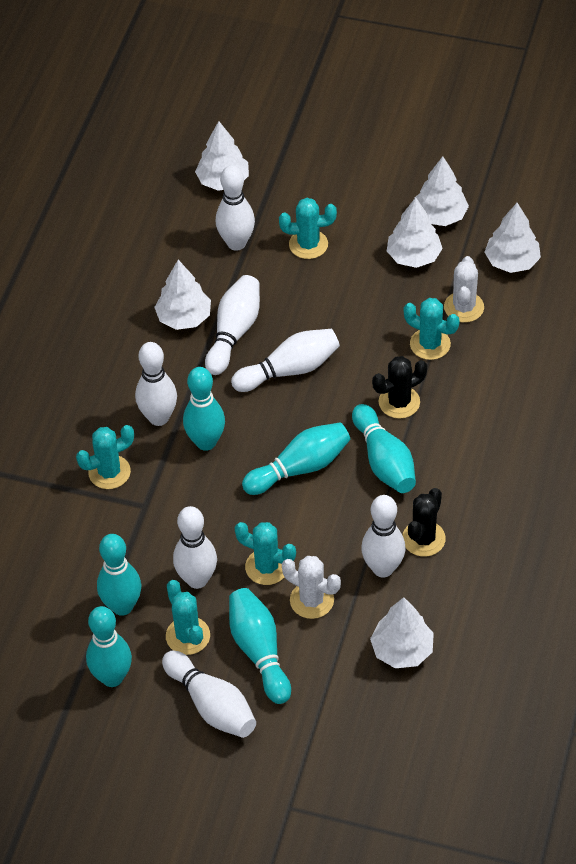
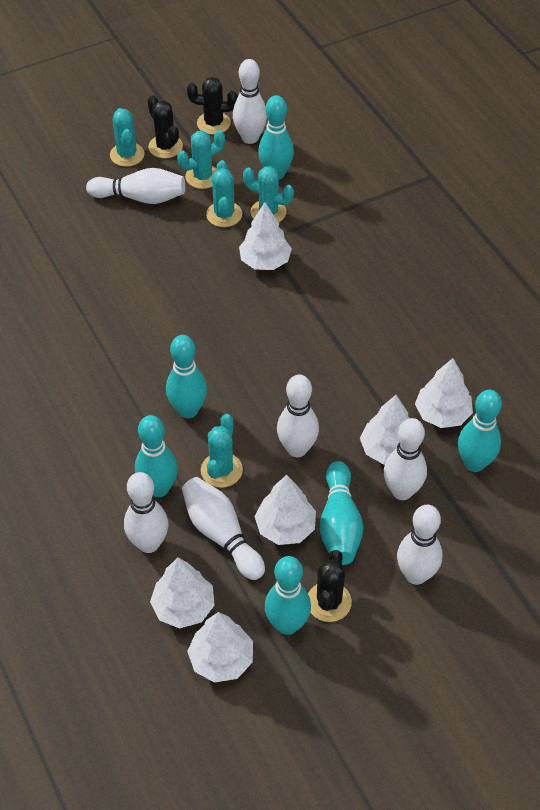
black cactus: 2 -> 3
white cactus: 2 -> 0

